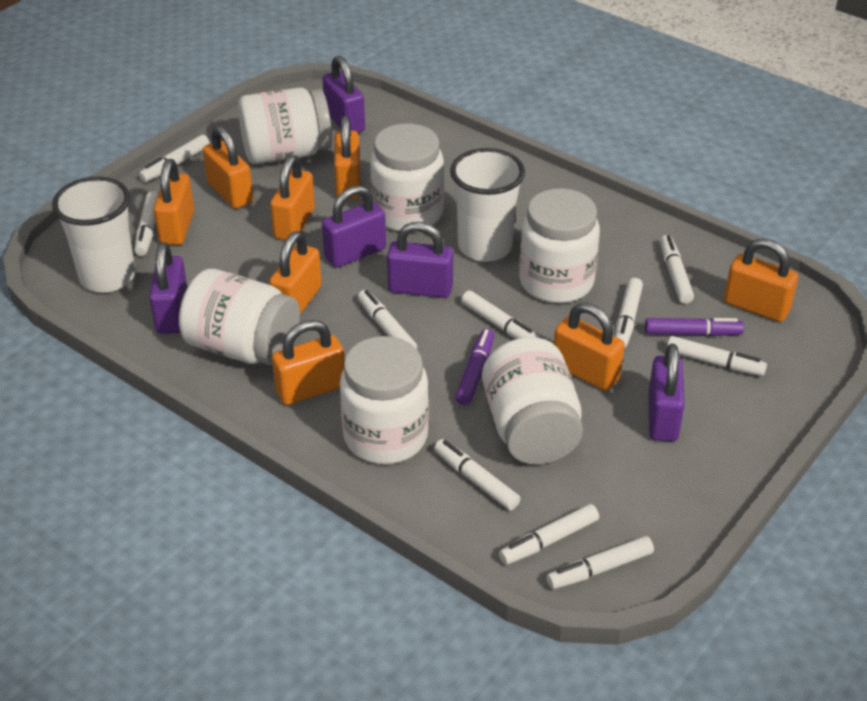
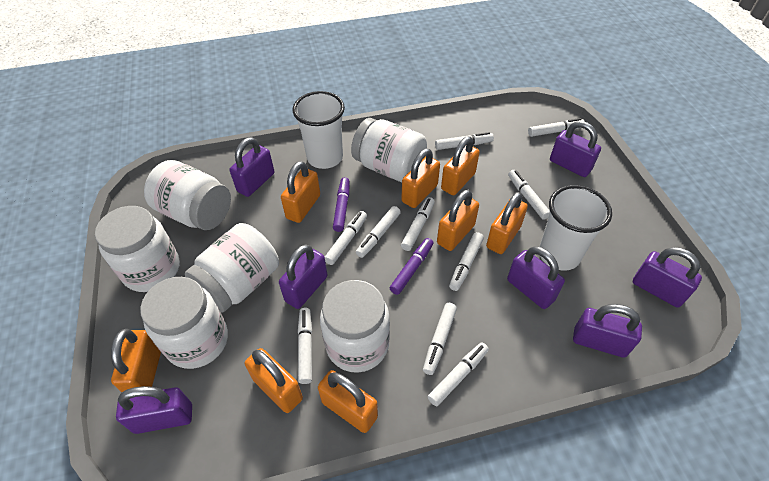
purple padlock: 5 -> 7

